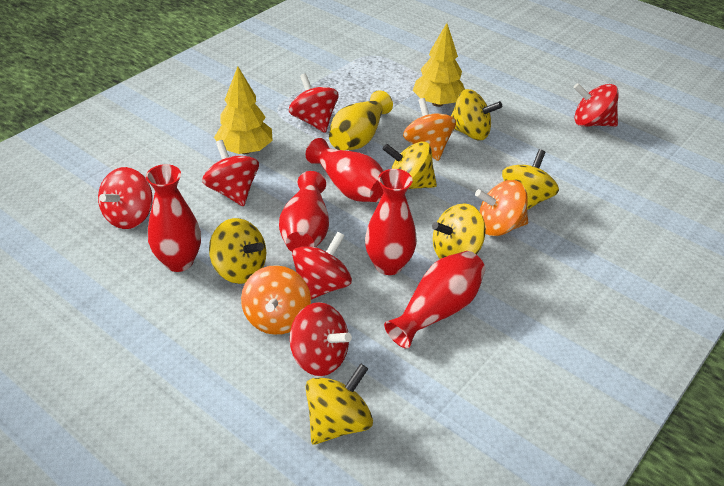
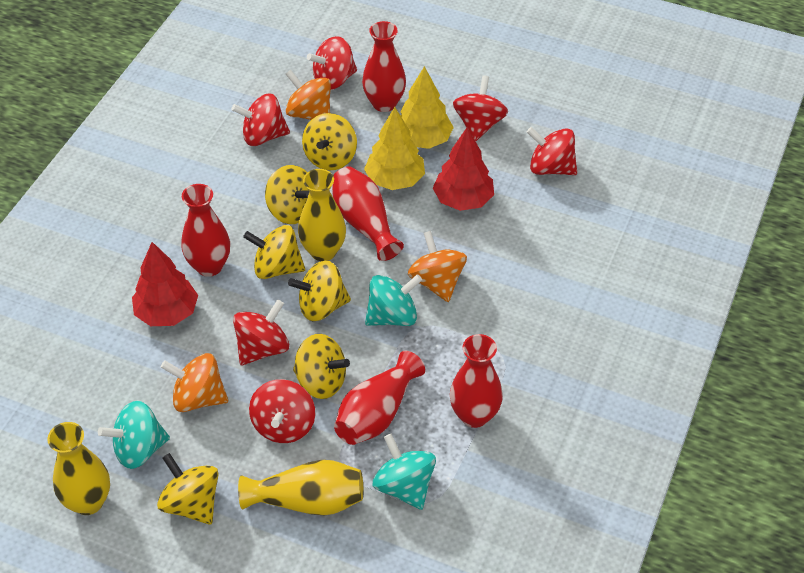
red tree: 0 -> 2
turquoise spinning top: 0 -> 3
yellow vase: 1 -> 3

